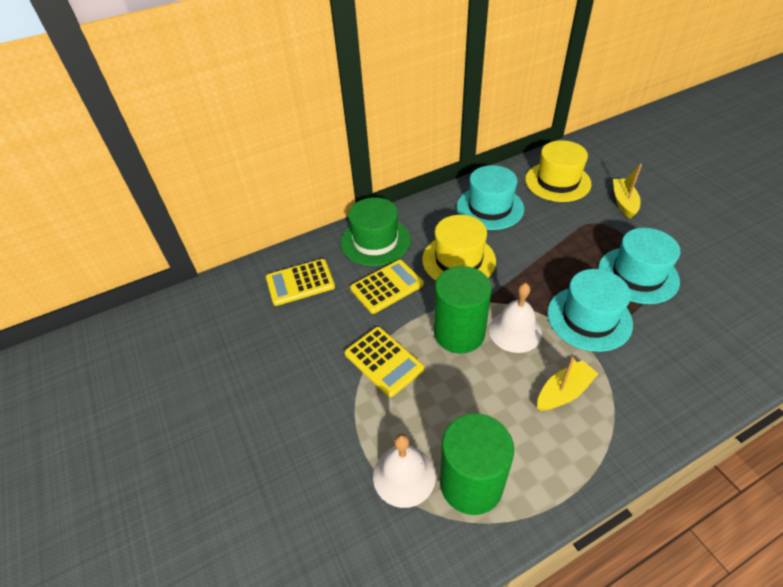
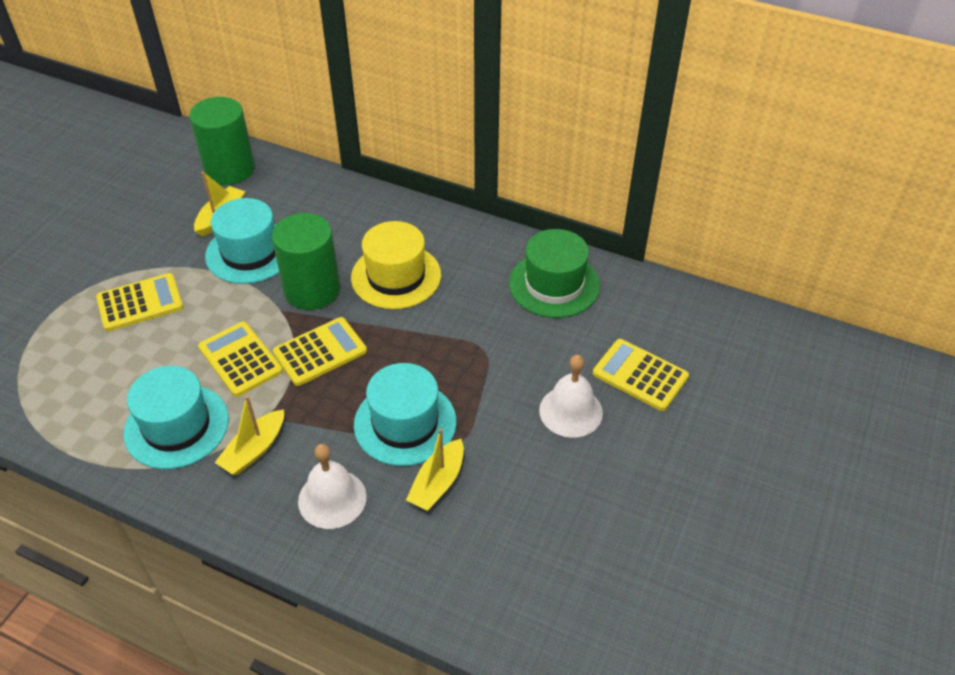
yellow boat: 2 -> 3
yellow calculator: 3 -> 4
yellow hat: 2 -> 1

